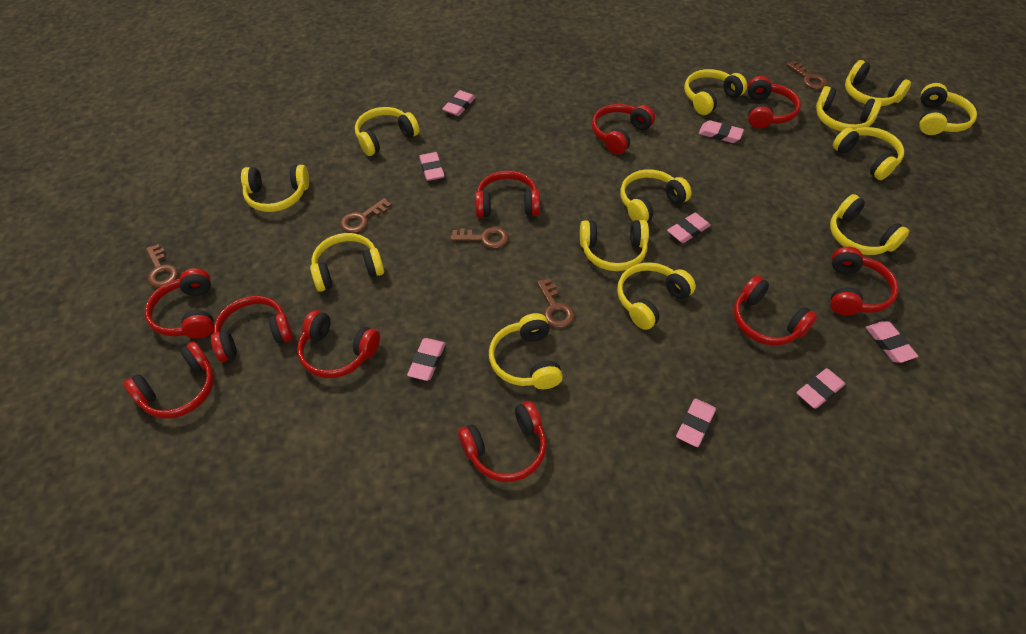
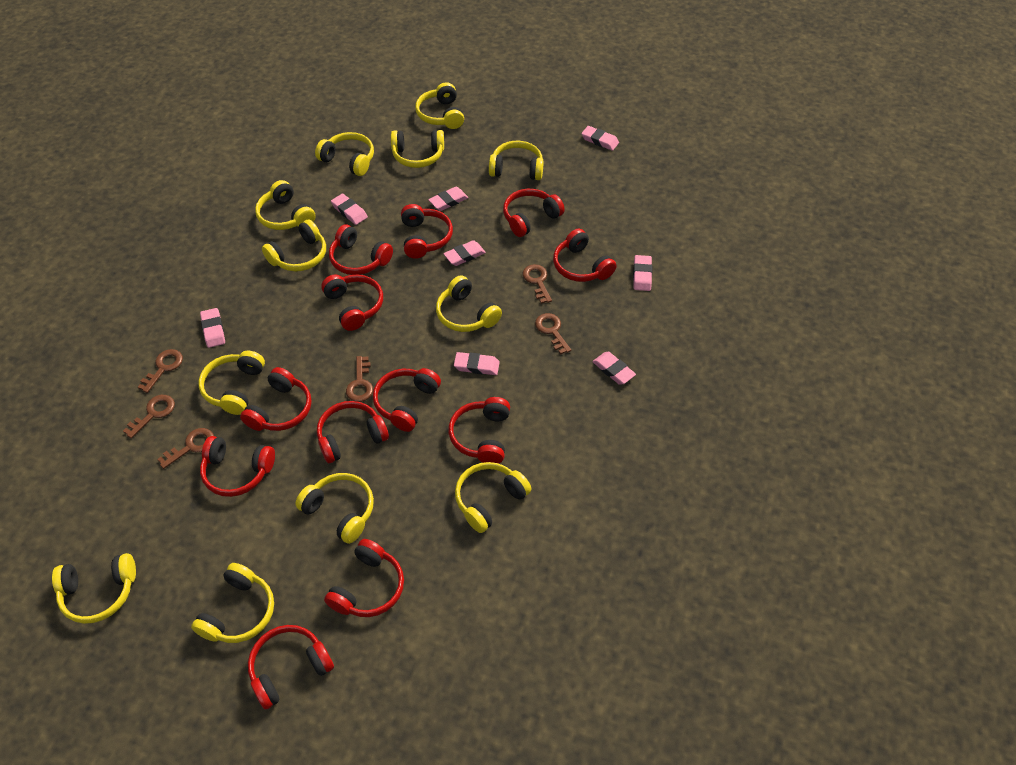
brown key: 5 -> 6
red headphones: 10 -> 12
yellow headphones: 13 -> 12

